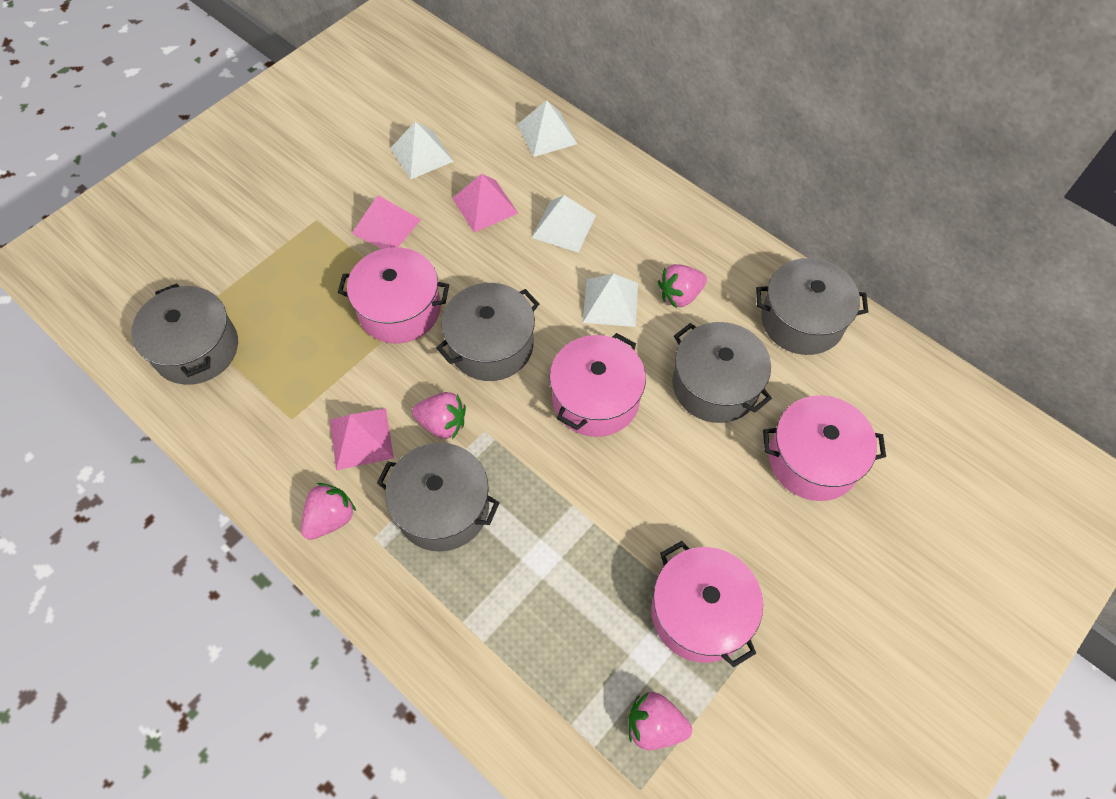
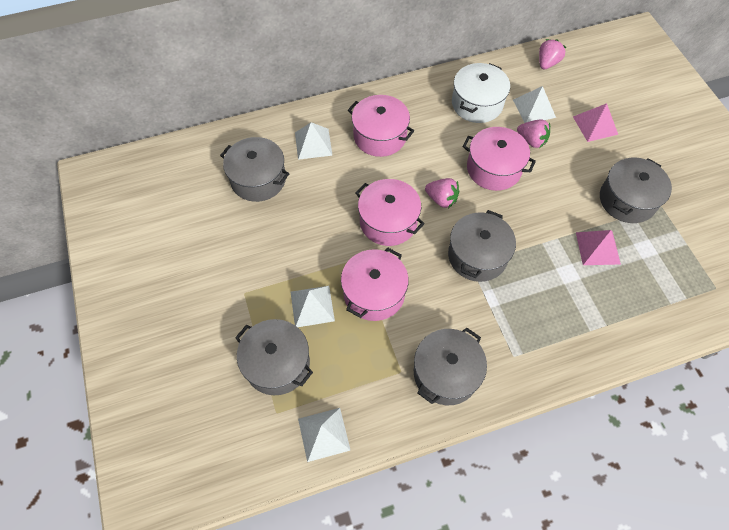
pink pyramid: 3 -> 2
pink strawberry: 4 -> 3
white pot: 0 -> 1

